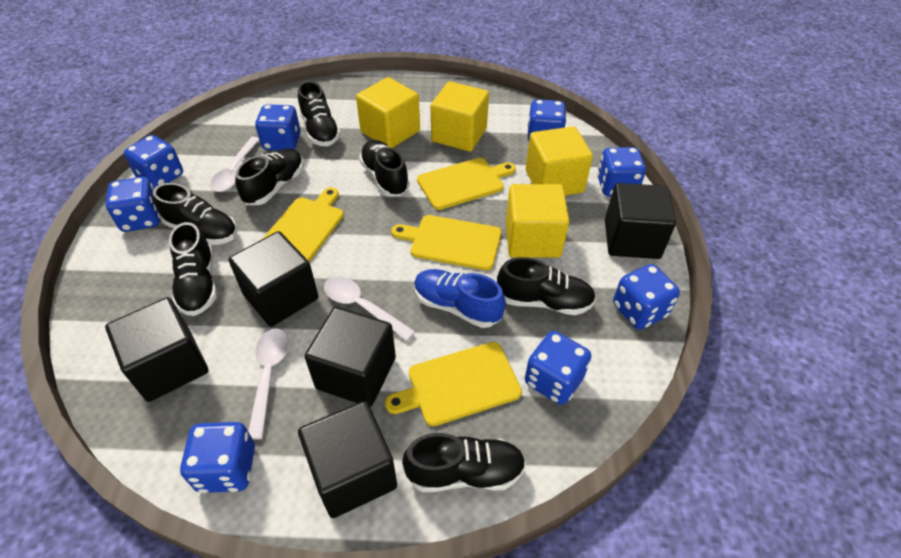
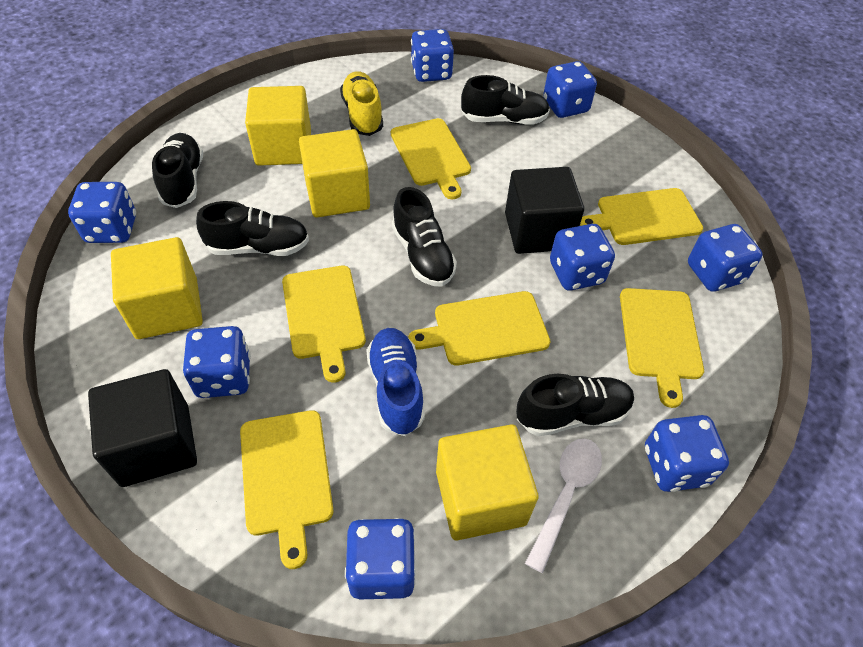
black cube: 5 -> 2
black shoe: 7 -> 5
white spoon: 3 -> 1
yellow cutting board: 4 -> 6
yellow shoe: 0 -> 1

